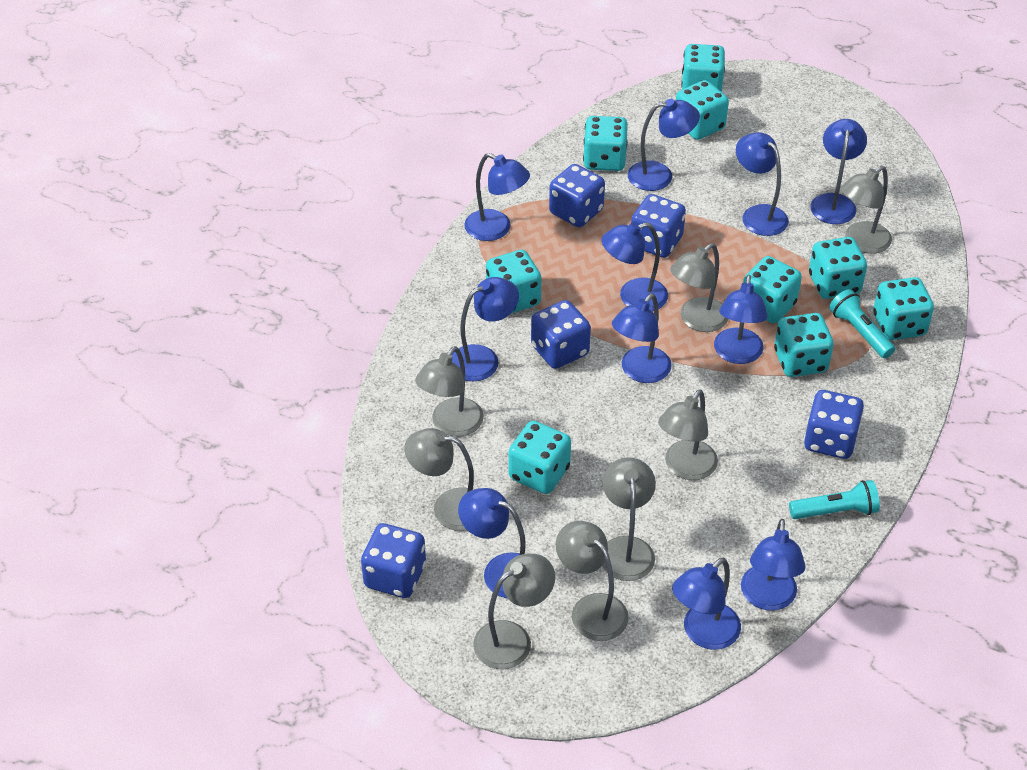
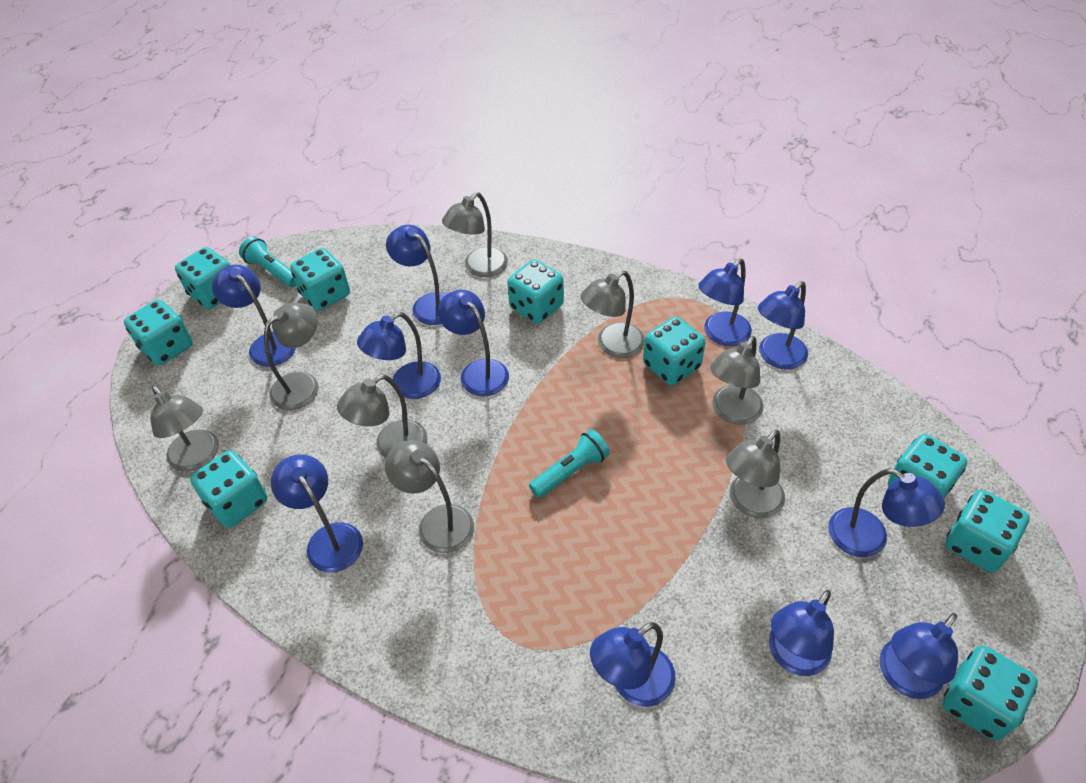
blue dice: 5 -> 0

